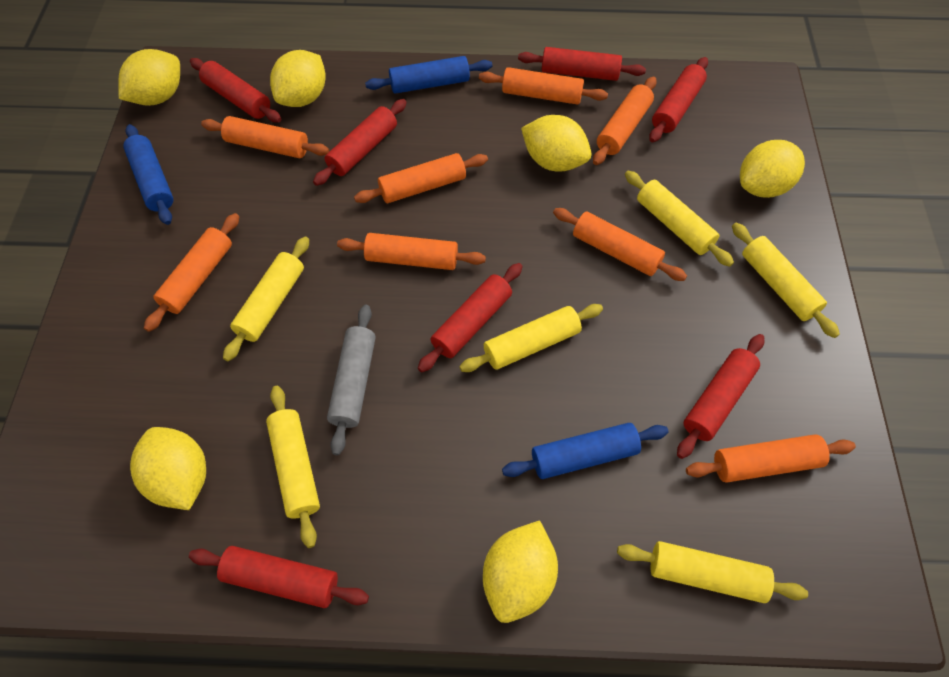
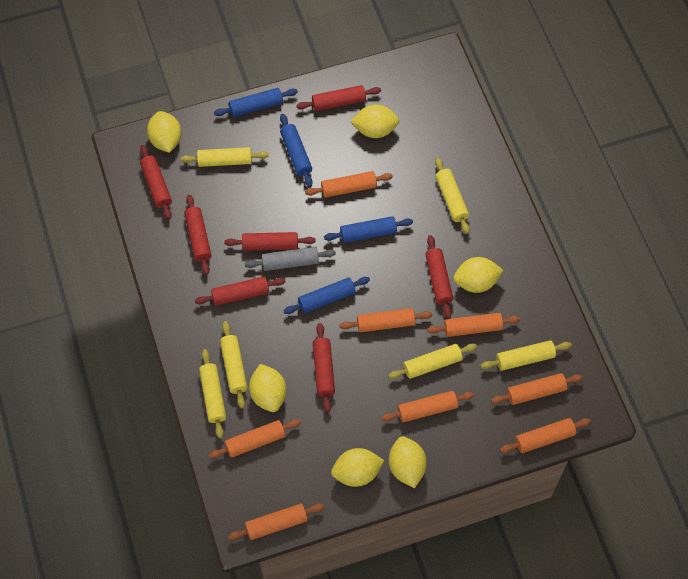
blue rolling pin: 3 -> 4

